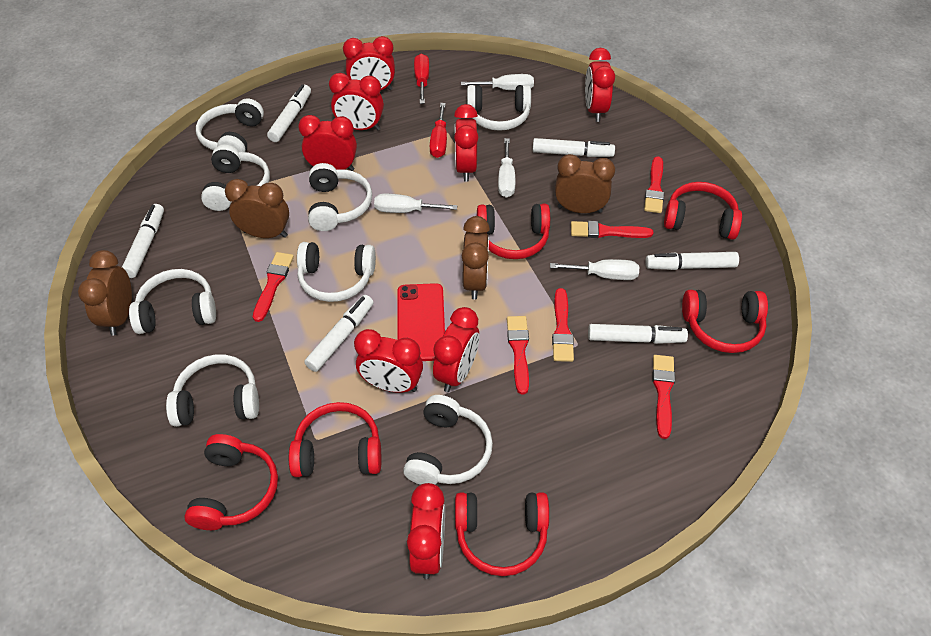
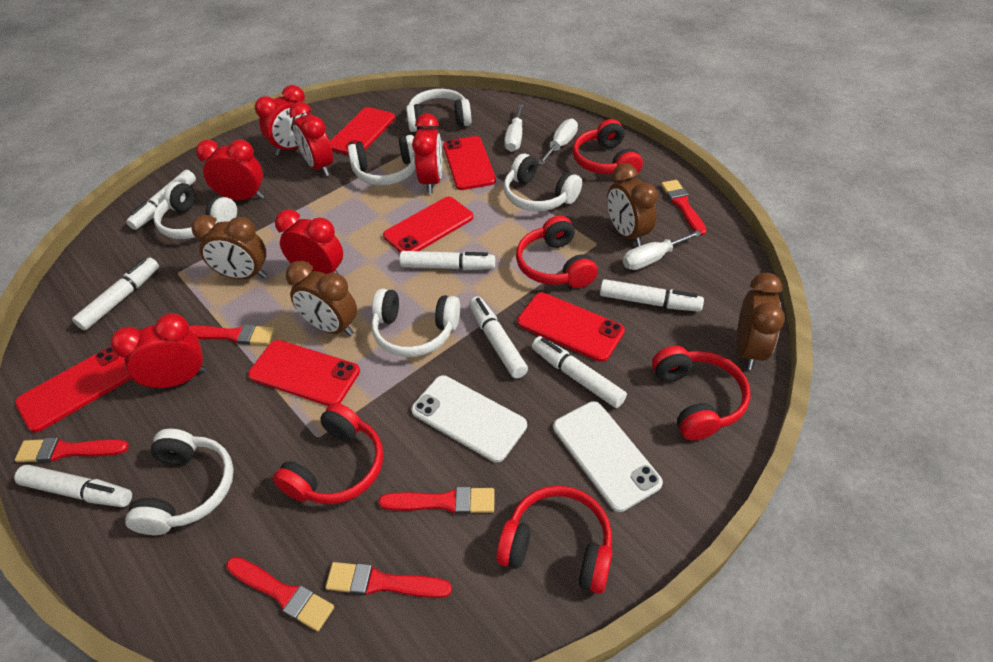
red clock: 8 -> 6
red headphones: 6 -> 5
red phone: 1 -> 6
red screwdriver: 2 -> 0
white headphones: 8 -> 6
white marker: 6 -> 7
white phone: 0 -> 2
white screwdriver: 4 -> 3

